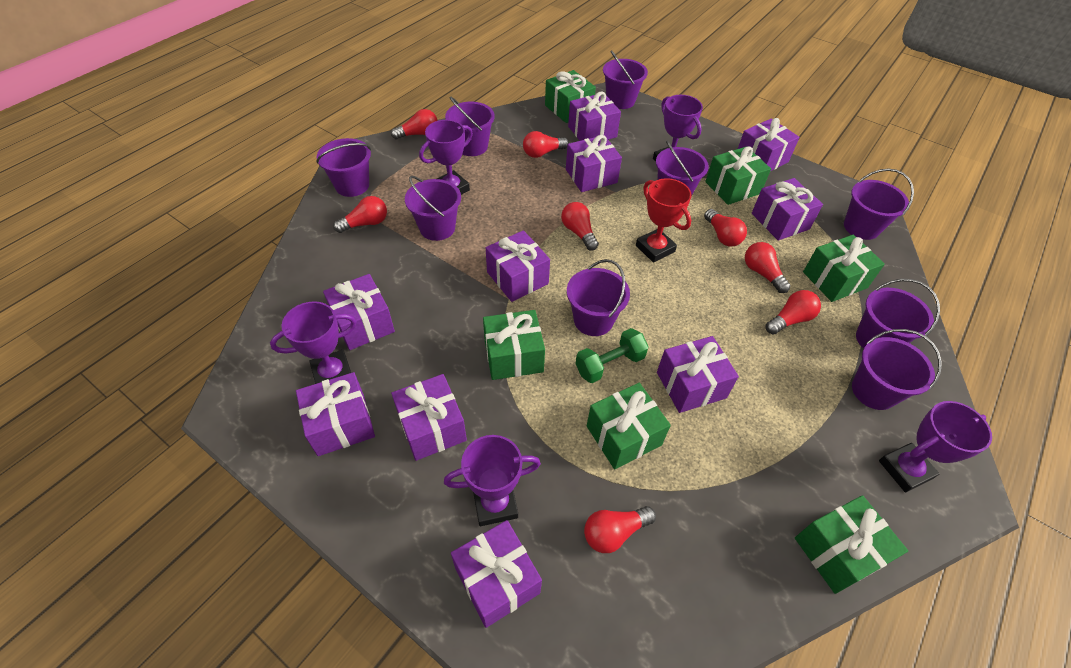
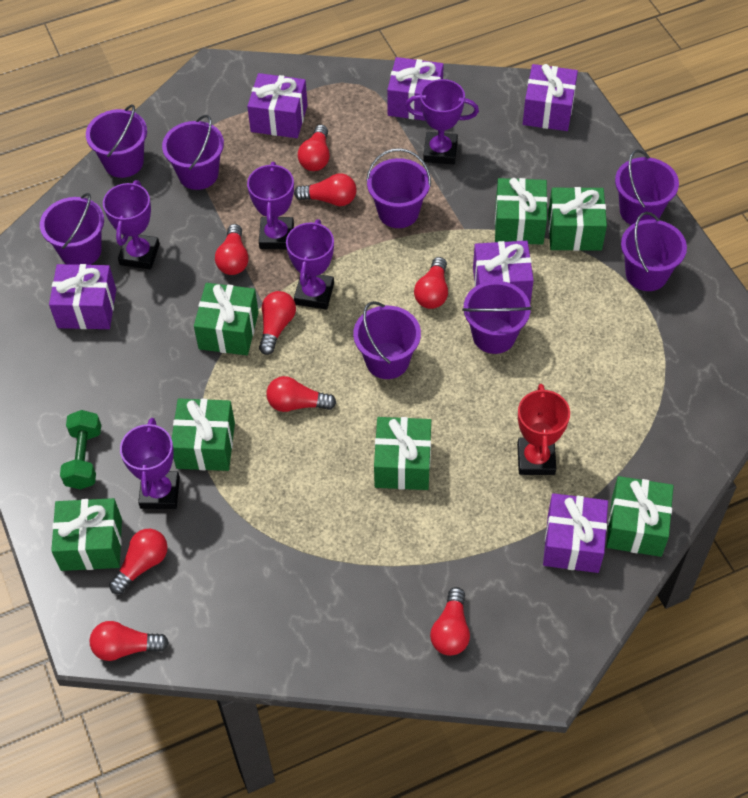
green gift: 6 -> 7
purple bucket: 9 -> 8
purple gift: 10 -> 6
red light bulb: 8 -> 9

